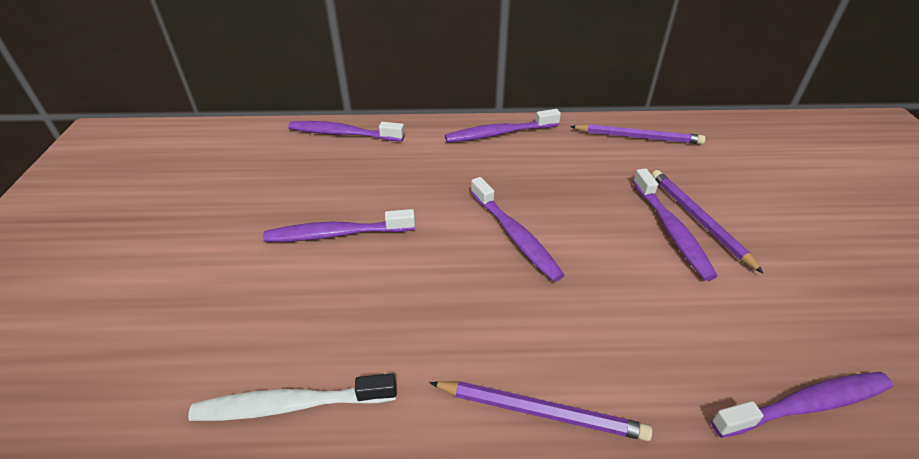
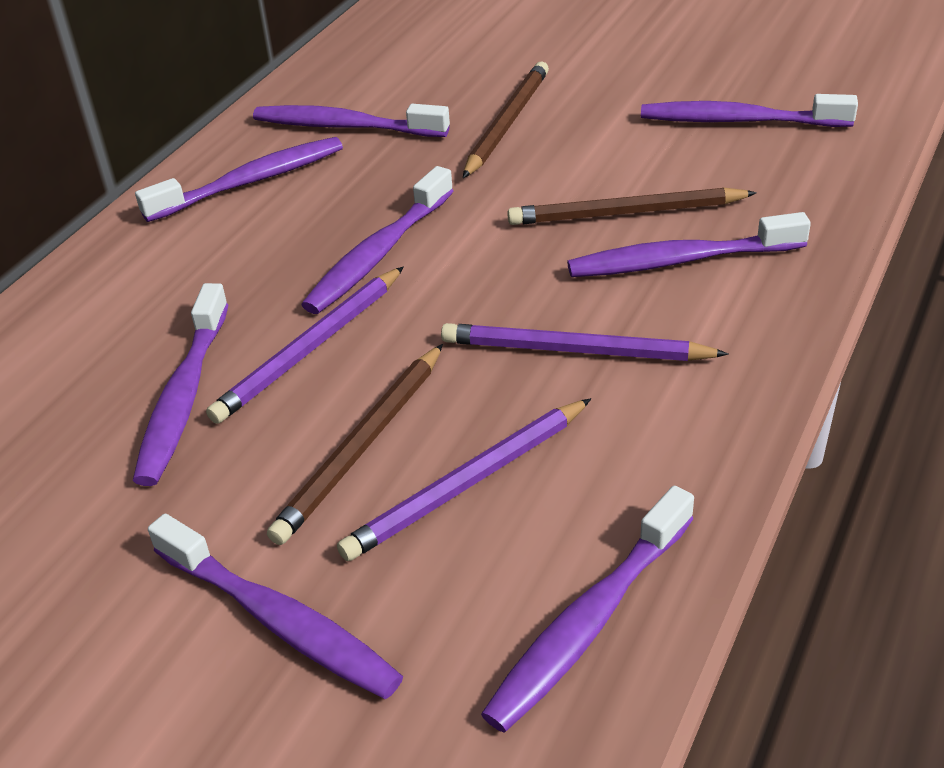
brown pencil: 0 -> 3
purple toothbrush: 6 -> 8
white toothbrush: 1 -> 0

